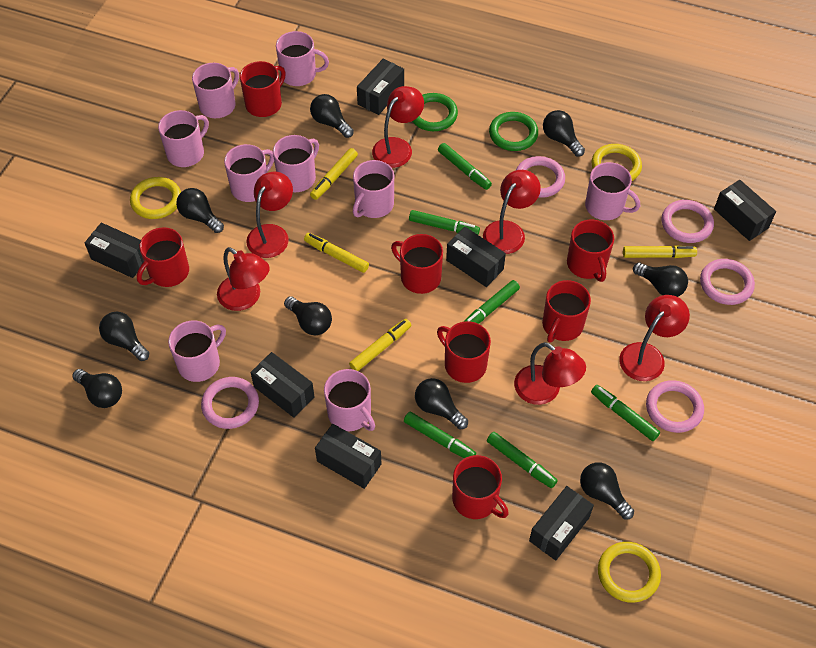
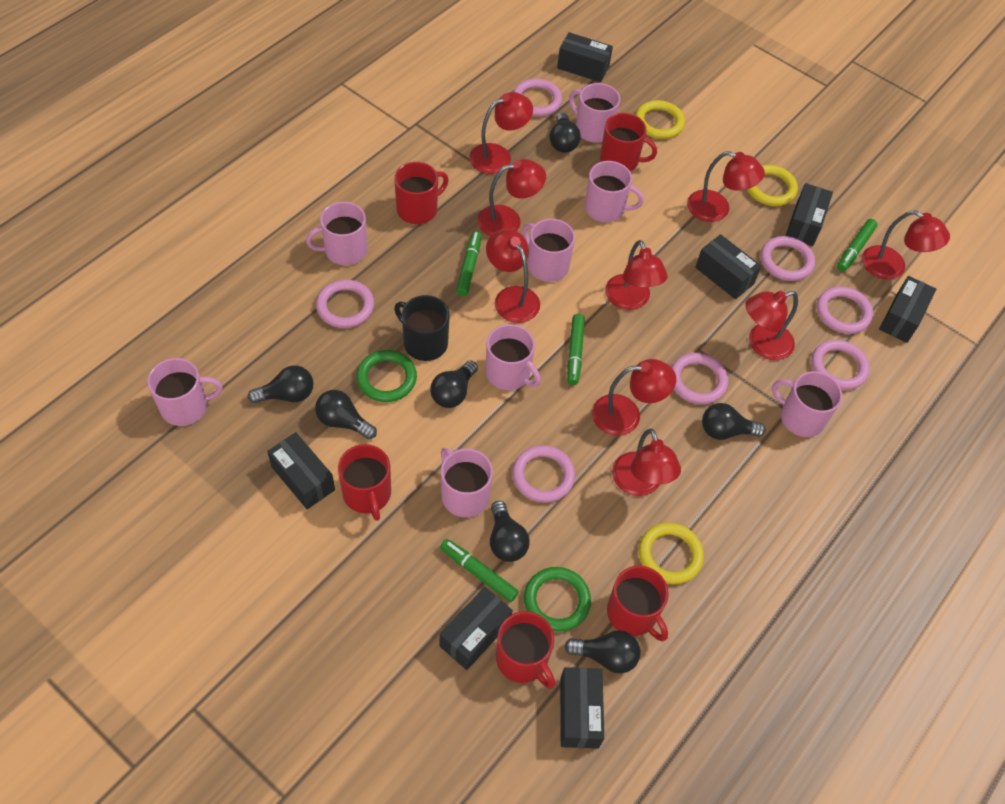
black light bulb: 9 -> 7
black mug: 0 -> 1
green marker: 6 -> 4
pink mug: 9 -> 8
pink ring: 5 -> 7
red lamp: 6 -> 9
red mug: 7 -> 5
yellow marker: 4 -> 0

